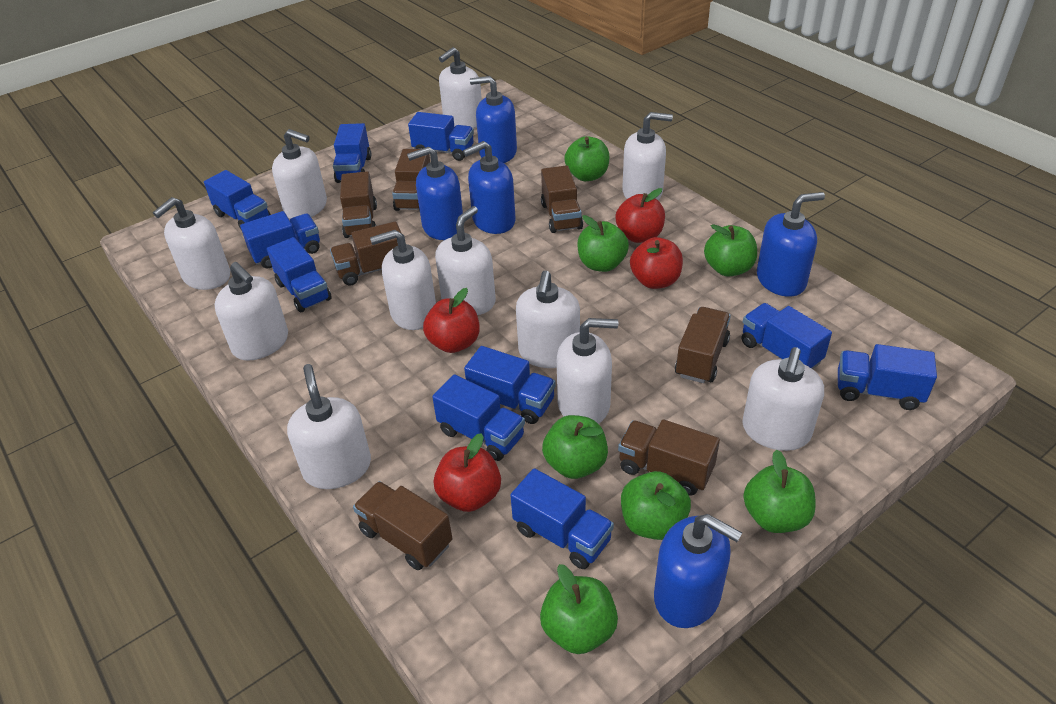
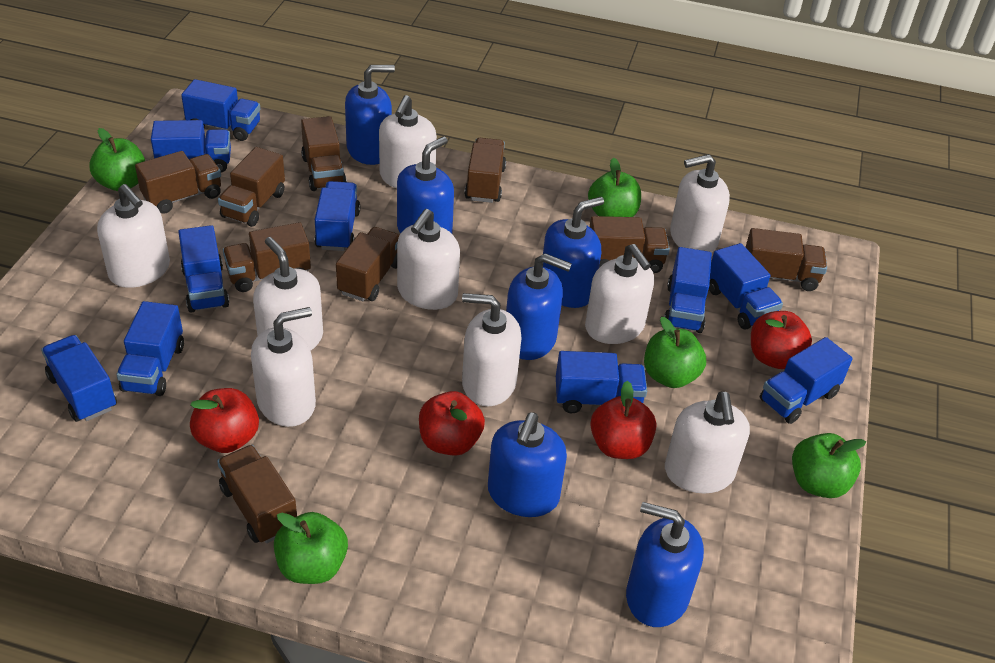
blue soap dispenser: 5 -> 6
brown truck: 7 -> 9
green apple: 7 -> 5
white soap dispenser: 11 -> 9

